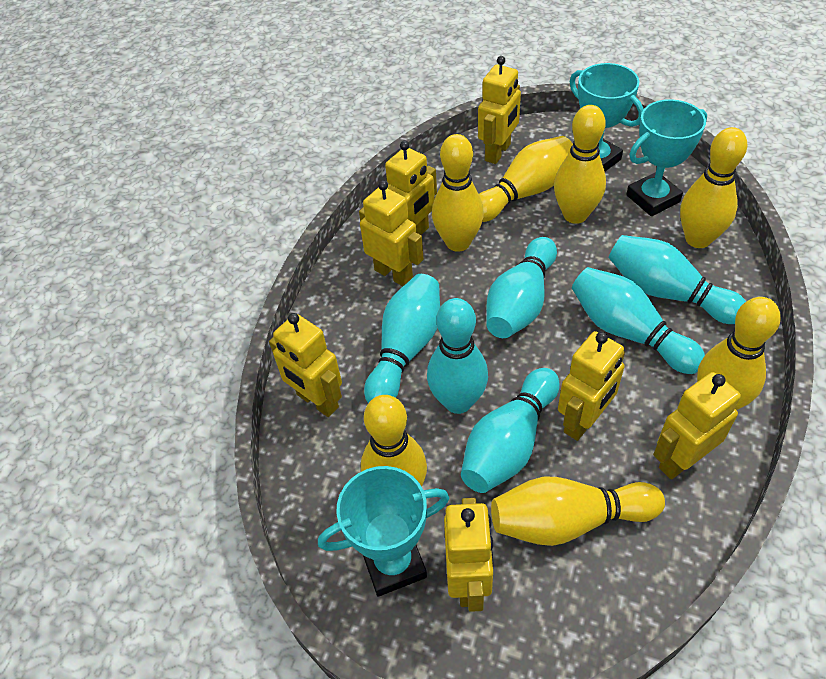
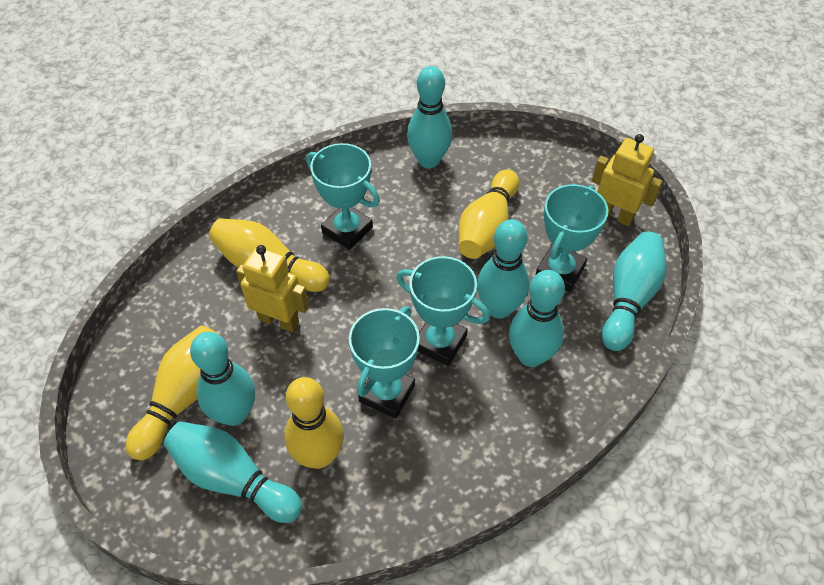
turquoise trophy: 3 -> 4
yellow bowling pin: 7 -> 4
yellow robot: 7 -> 2

